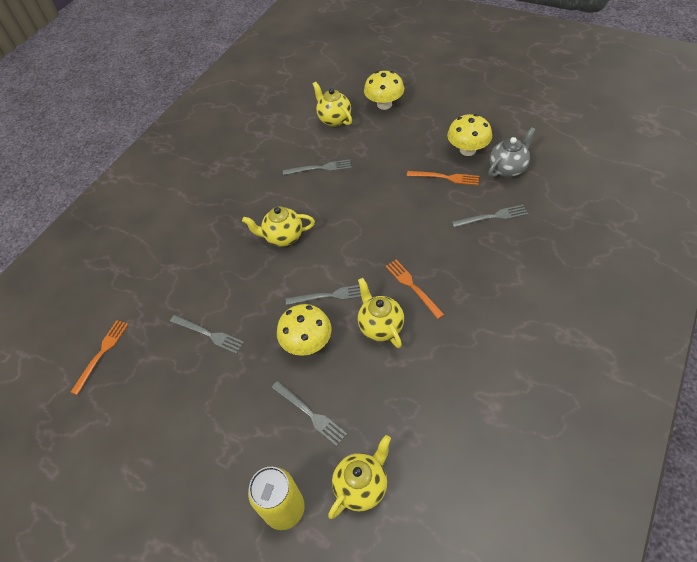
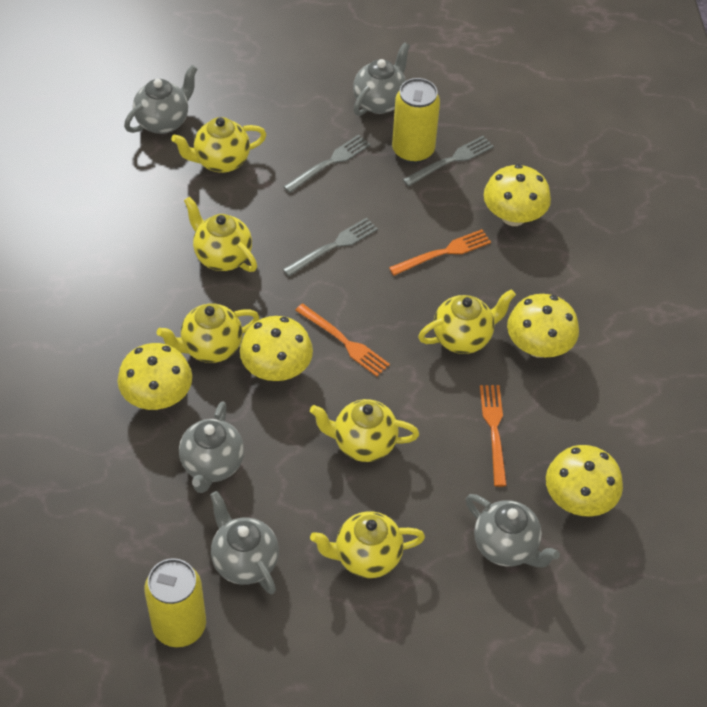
grey fork: 5 -> 3
grey teapot: 1 -> 5
yellow can: 1 -> 2
yellow mushroom: 3 -> 5
yellow teapot: 4 -> 6

